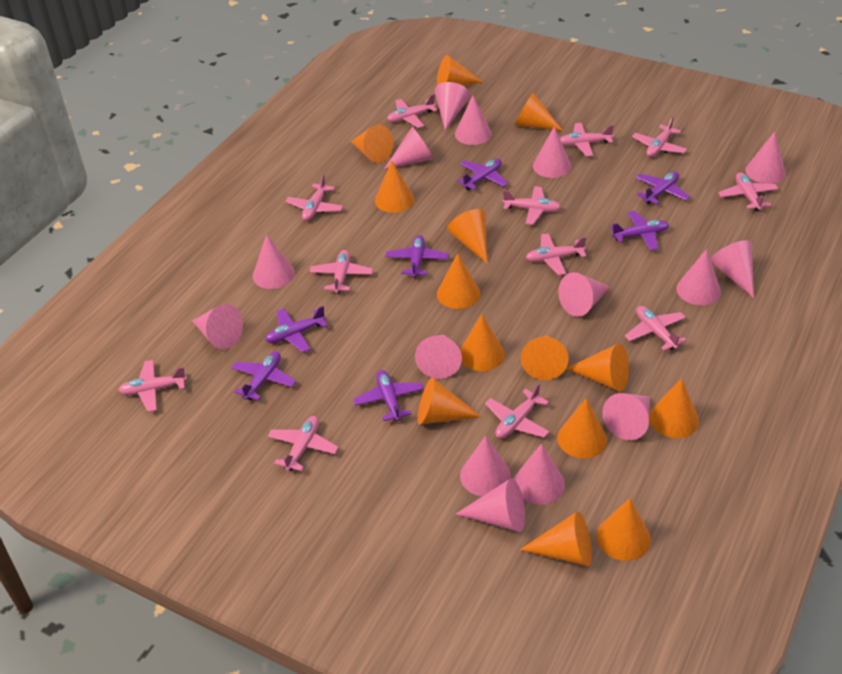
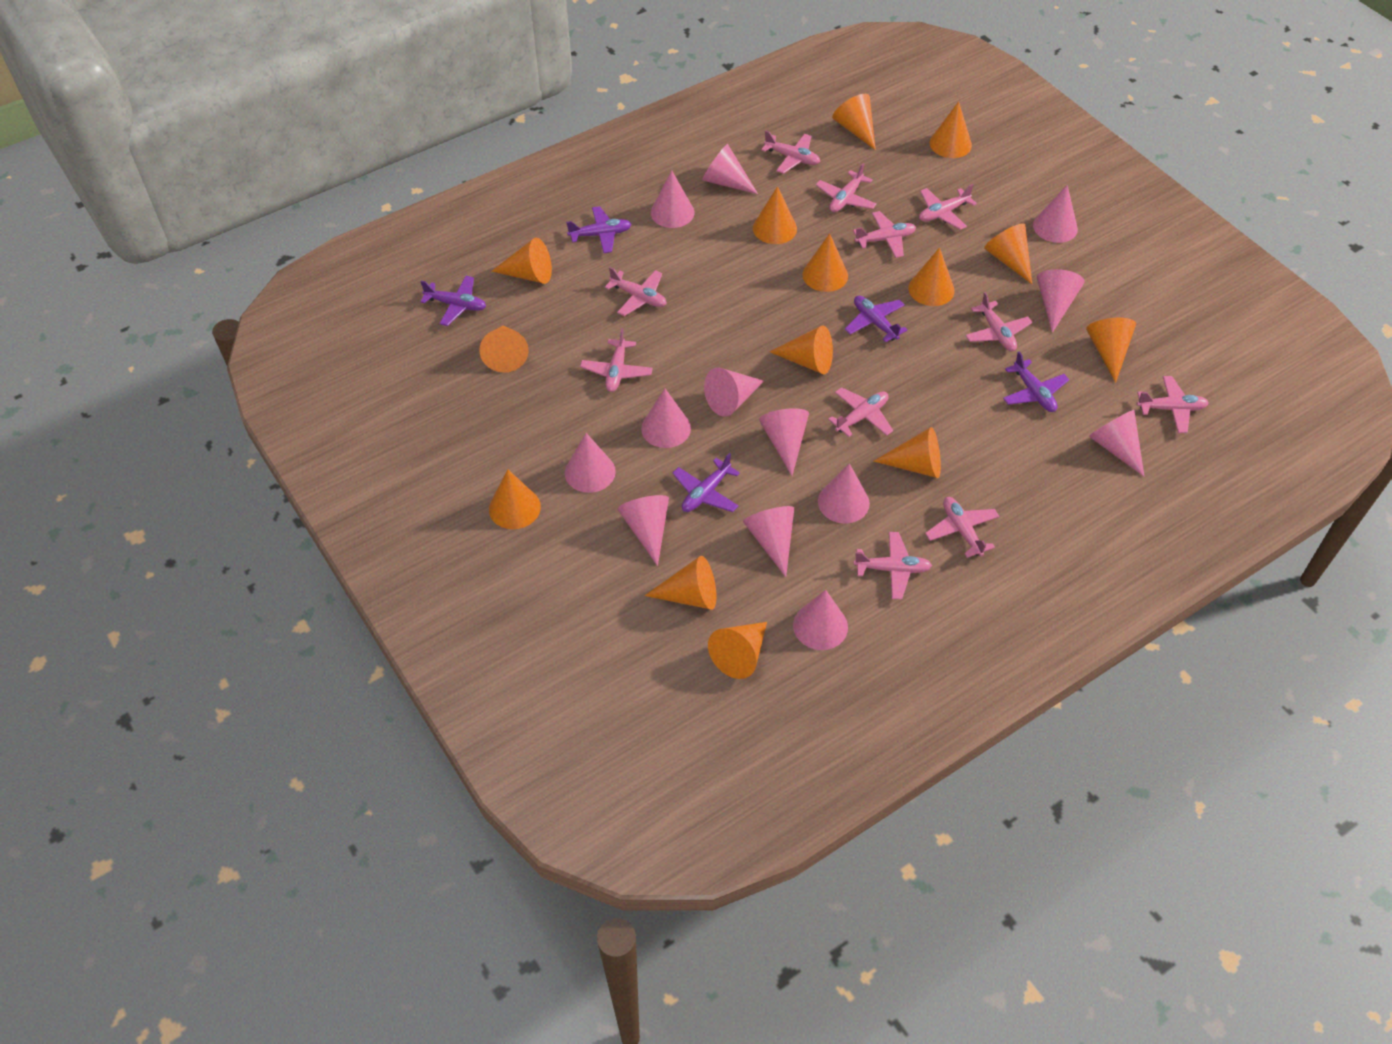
pink cone: 15 -> 13
pink plane: 12 -> 11
purple plane: 7 -> 5

